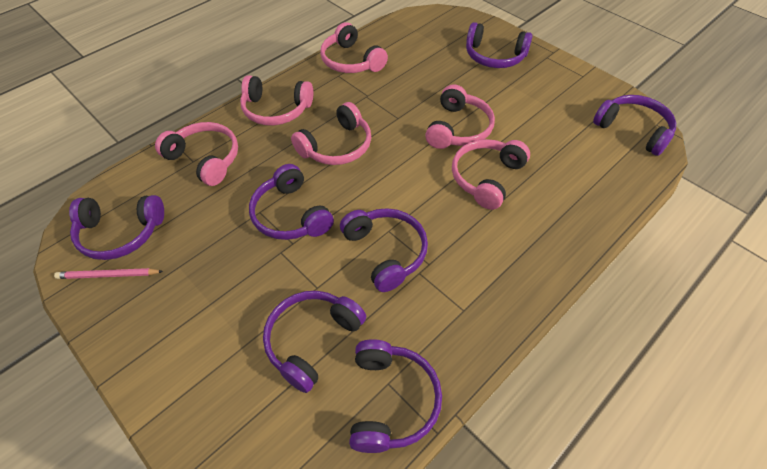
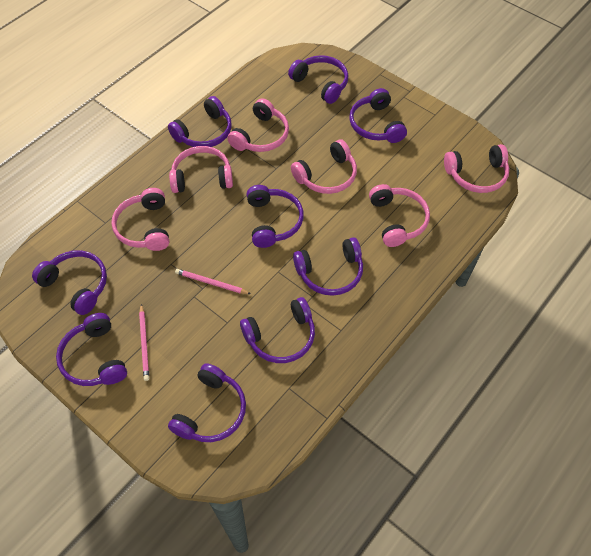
pink pencil: 1 -> 2
purple headphones: 7 -> 9

